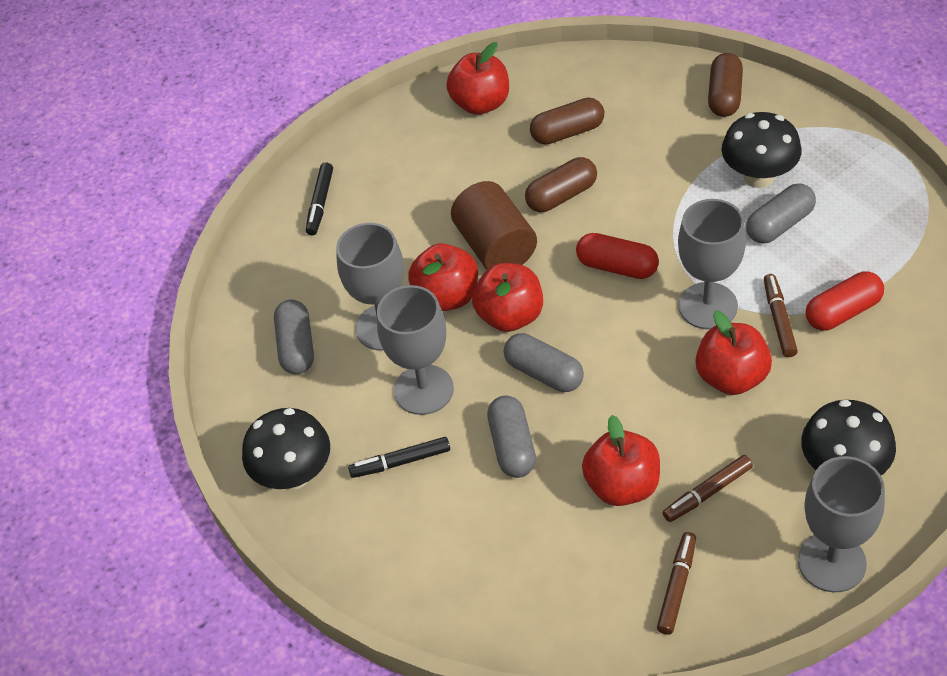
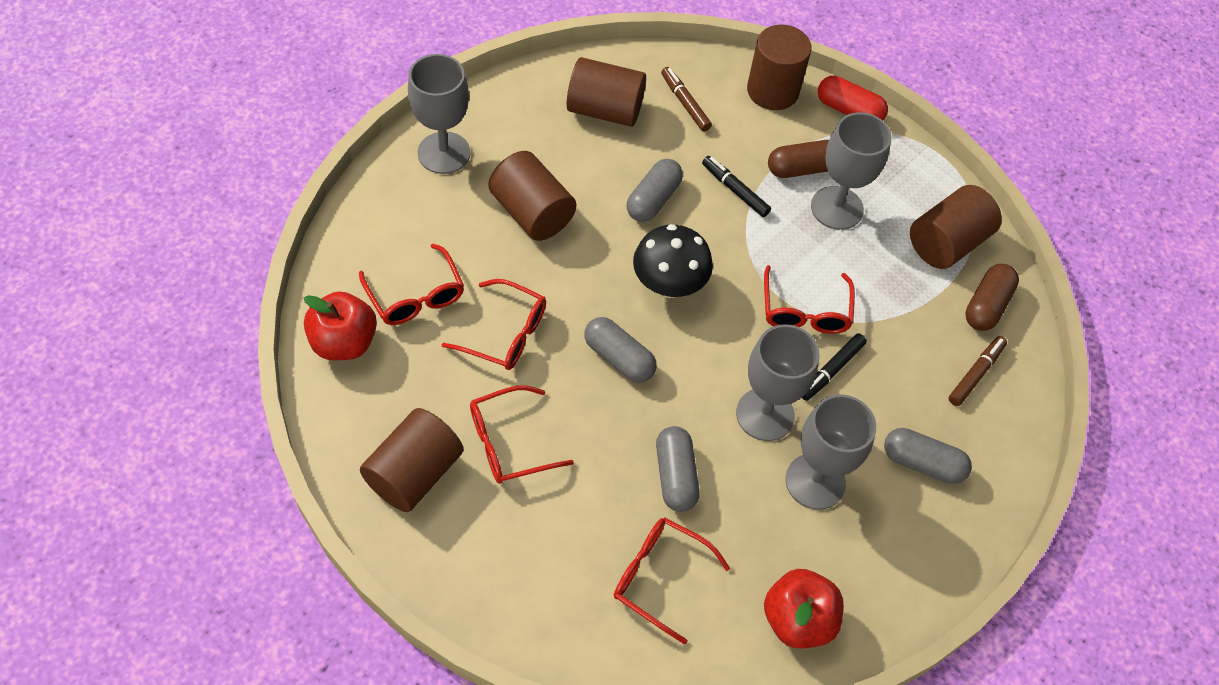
black mushroom: 3 -> 1
brown capsule: 3 -> 2
brown cylinder: 1 -> 5
brown marker: 3 -> 2
red apple: 5 -> 2
red capsule: 2 -> 1
red glasses: 0 -> 5

